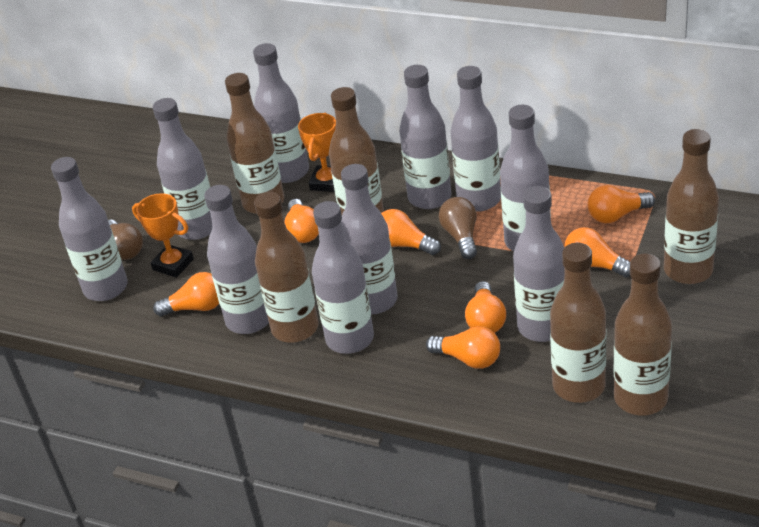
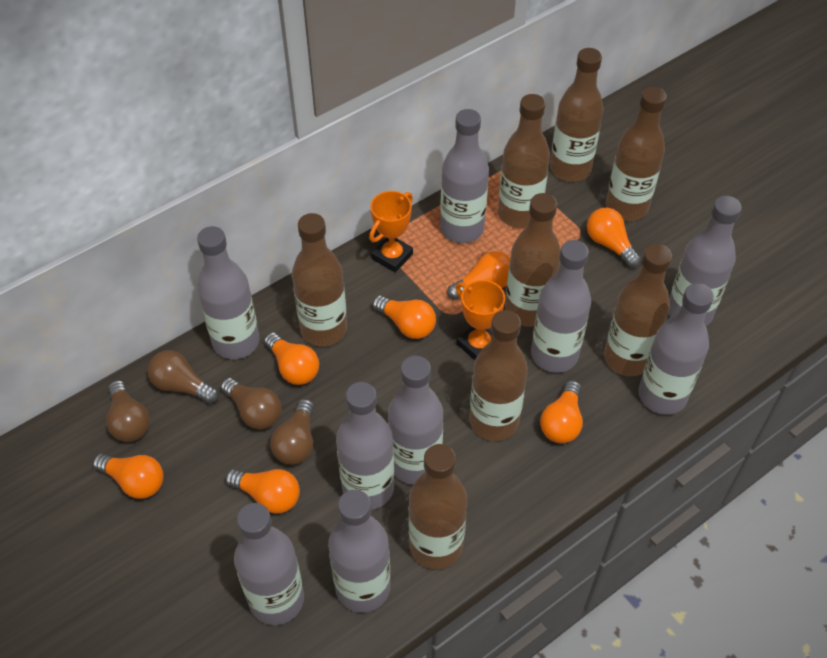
brown bottle: 6 -> 8
brown light bulb: 2 -> 4
grey bottle: 10 -> 9

